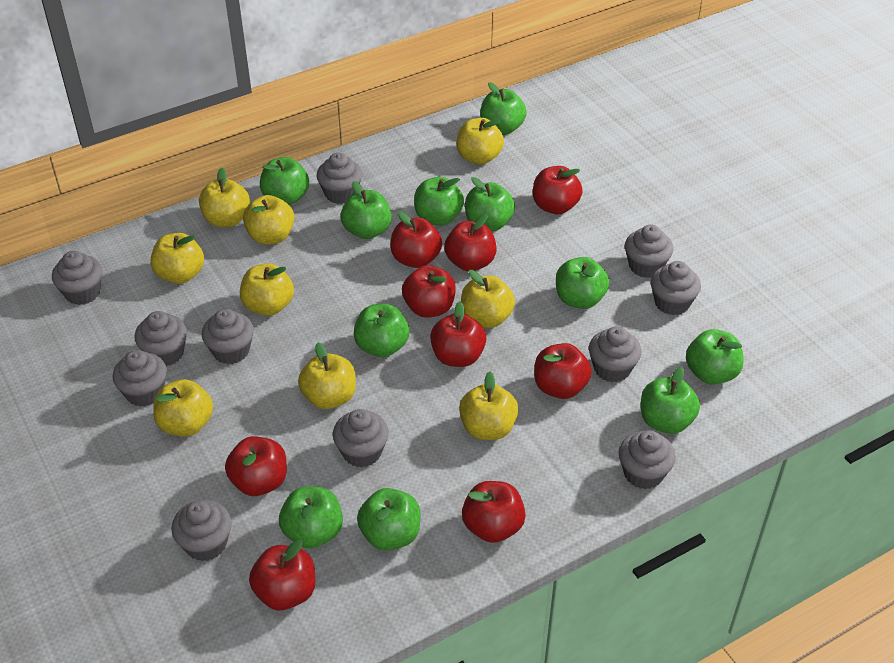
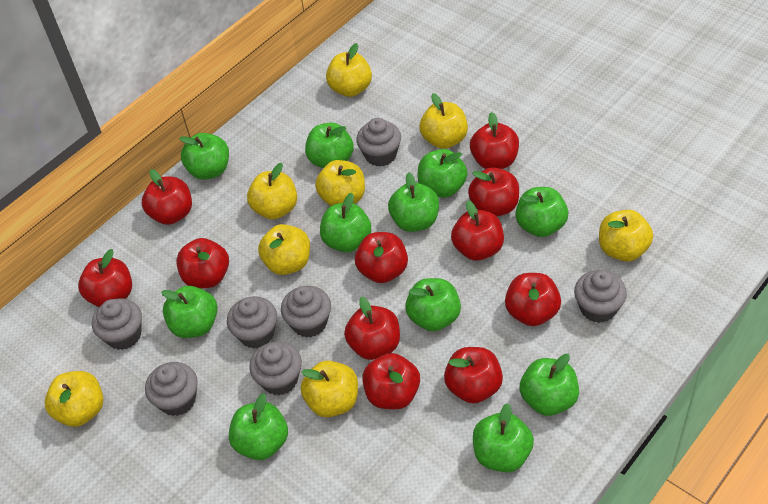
grey cupcake: 11 -> 7
red apple: 9 -> 11
yellow apple: 9 -> 8

